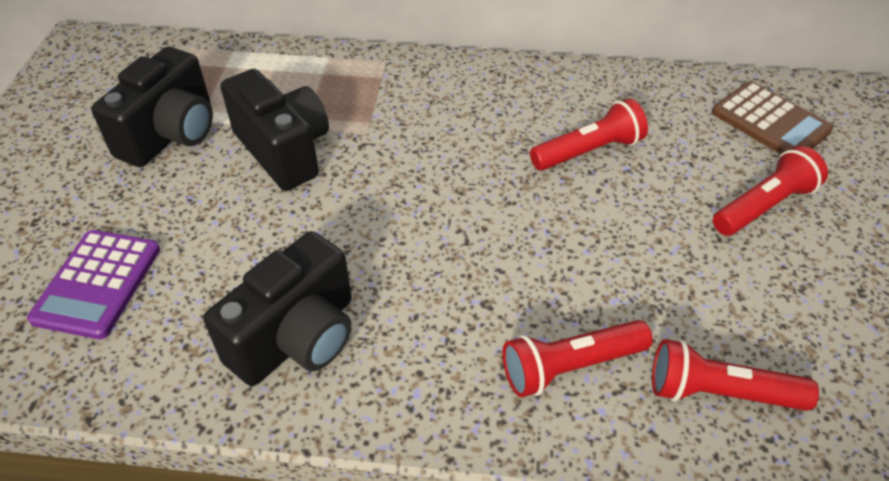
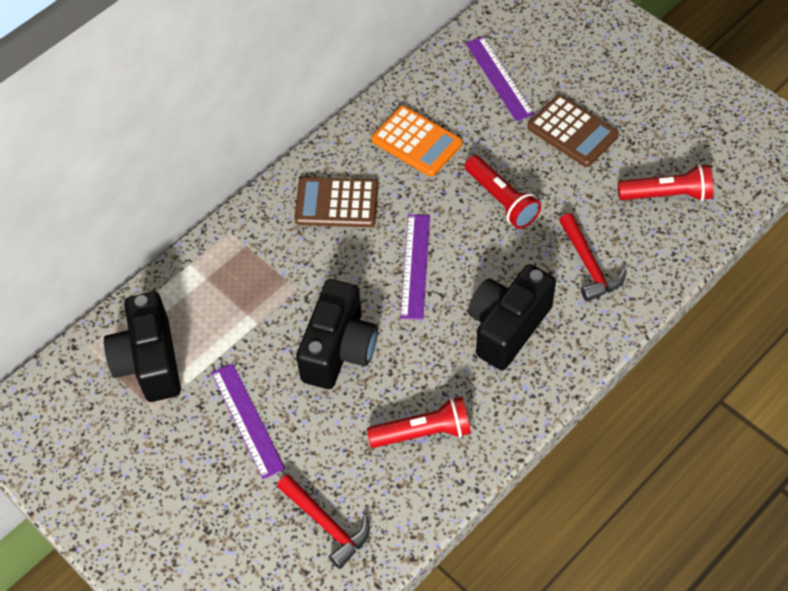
brown calculator: 1 -> 2
orange calculator: 0 -> 1
purple calculator: 1 -> 0
purple ruler: 0 -> 3
red flashlight: 4 -> 3
red hammer: 0 -> 2

